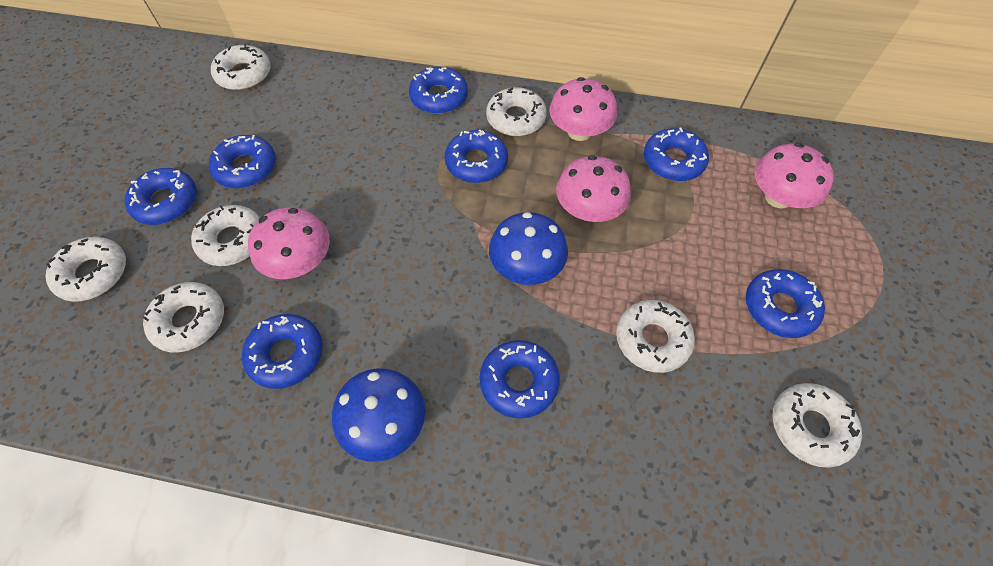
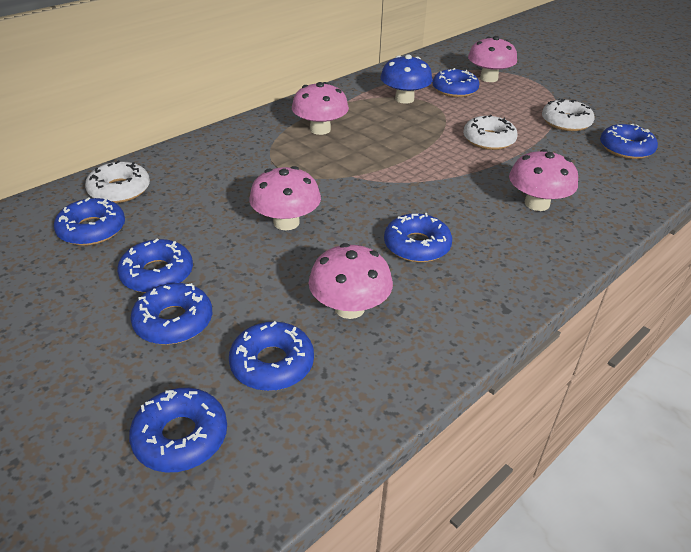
blue mushroom: 2 -> 1
pink mushroom: 4 -> 5
white donut: 7 -> 3

